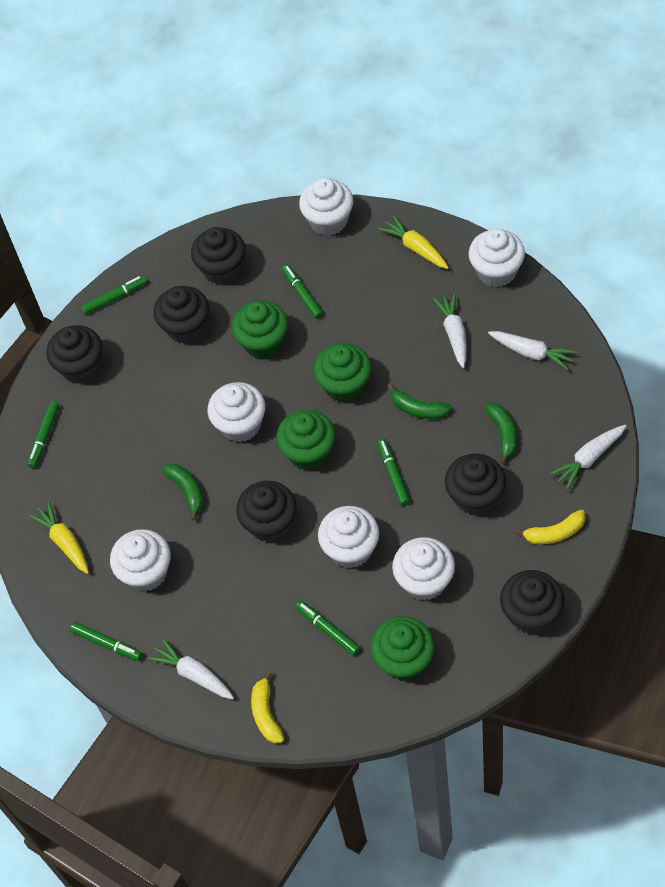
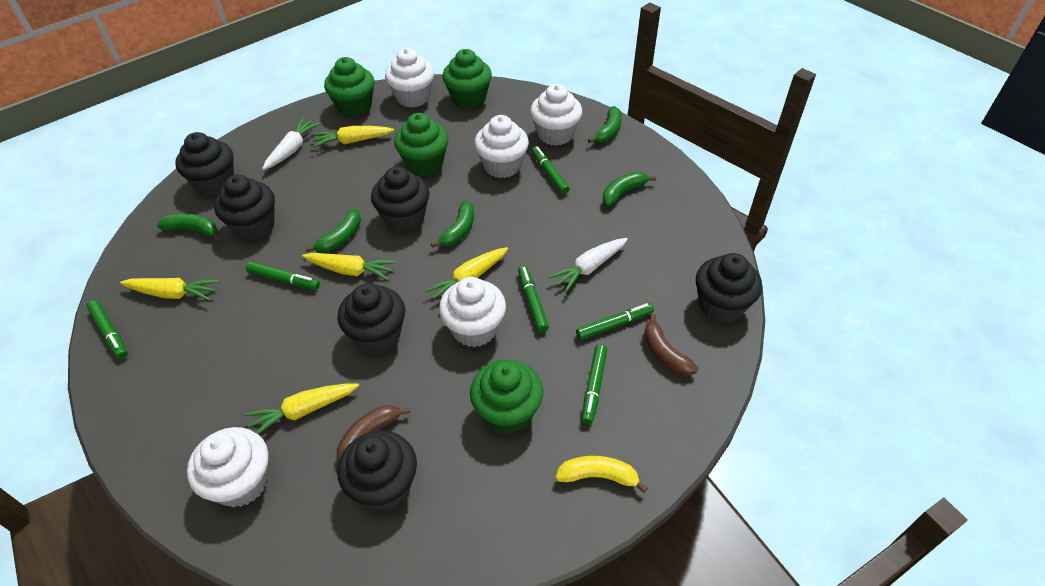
brown banana: 0 -> 2
green banana: 3 -> 5
white carrot: 4 -> 2
white cupcake: 6 -> 5
yellow banana: 2 -> 1
yellow carrot: 2 -> 5

